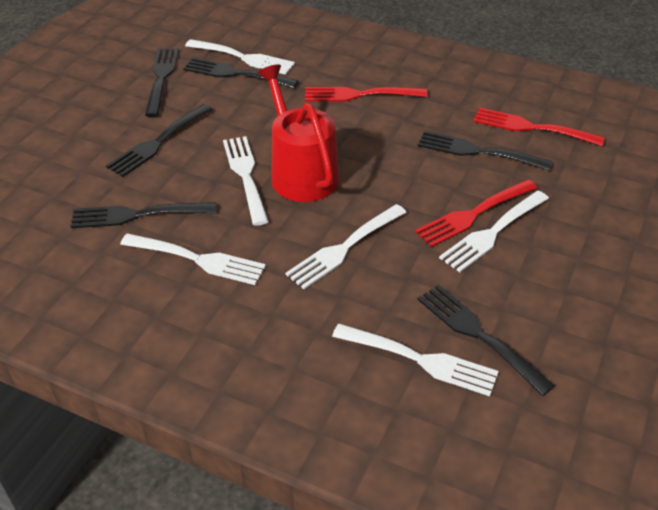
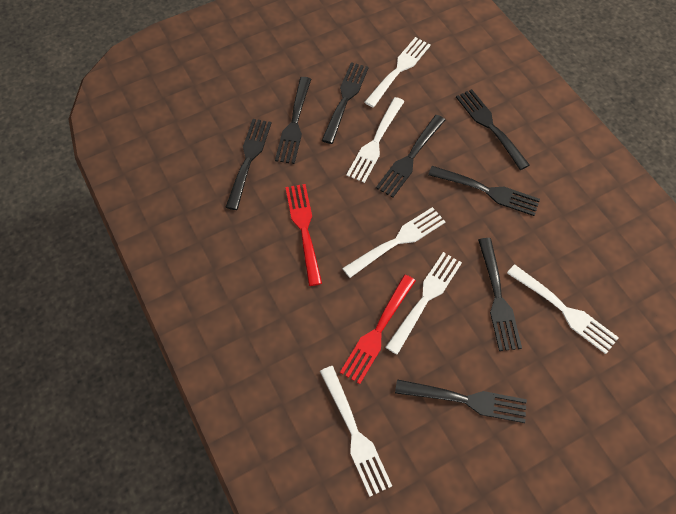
black fork: 6 -> 8
red fork: 3 -> 2
red watering can: 1 -> 0

